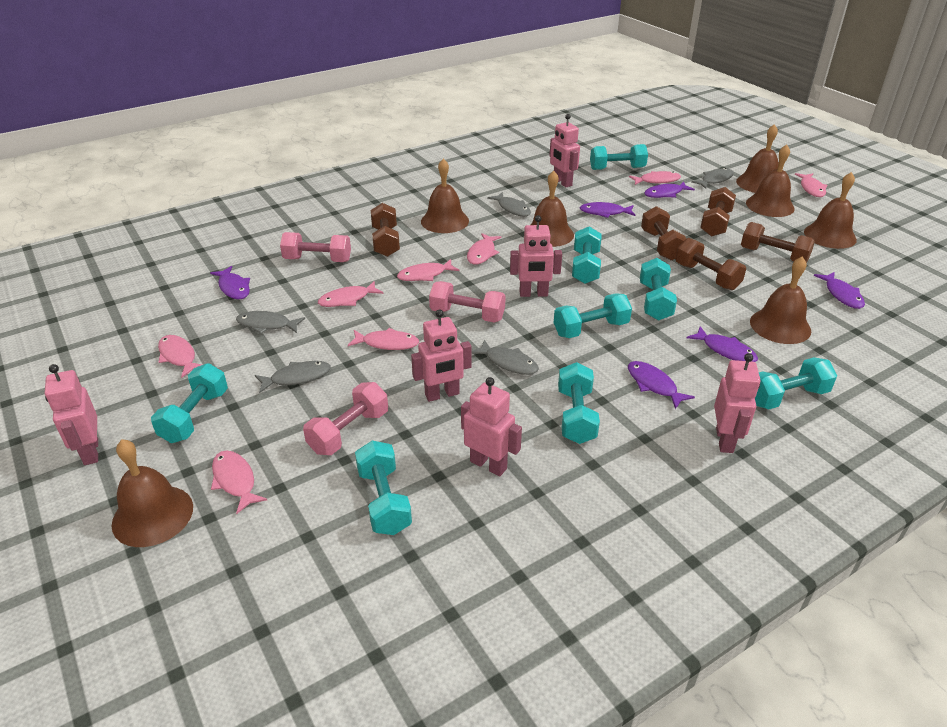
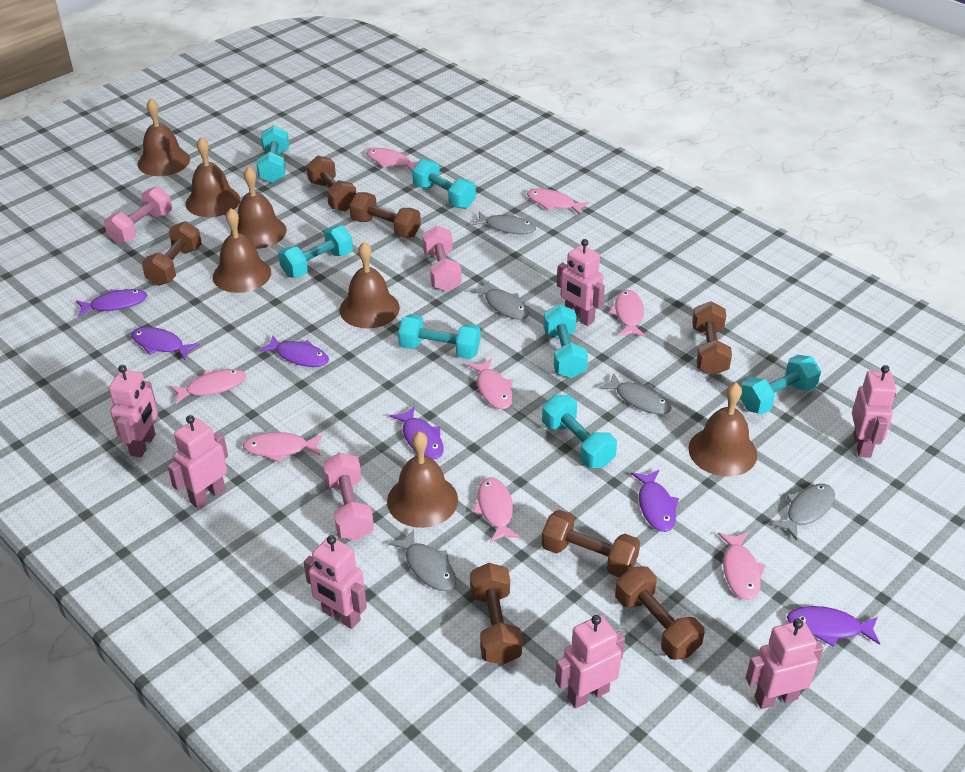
brown dumbbell: 5 -> 7
pink robot: 6 -> 7
turquoise dumbbell: 8 -> 7

